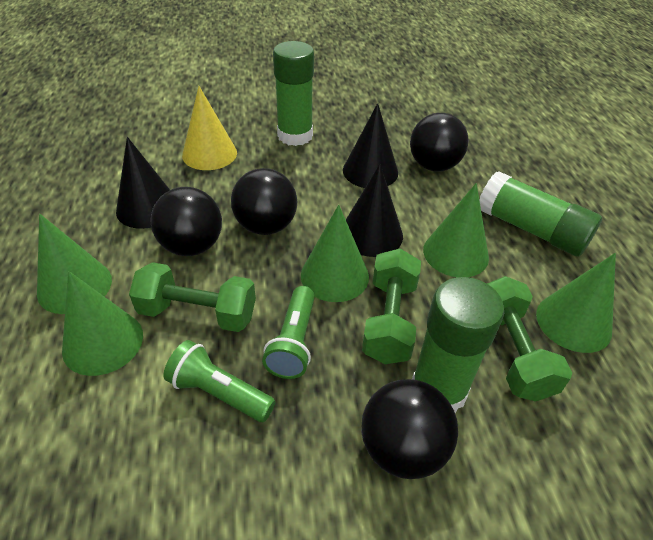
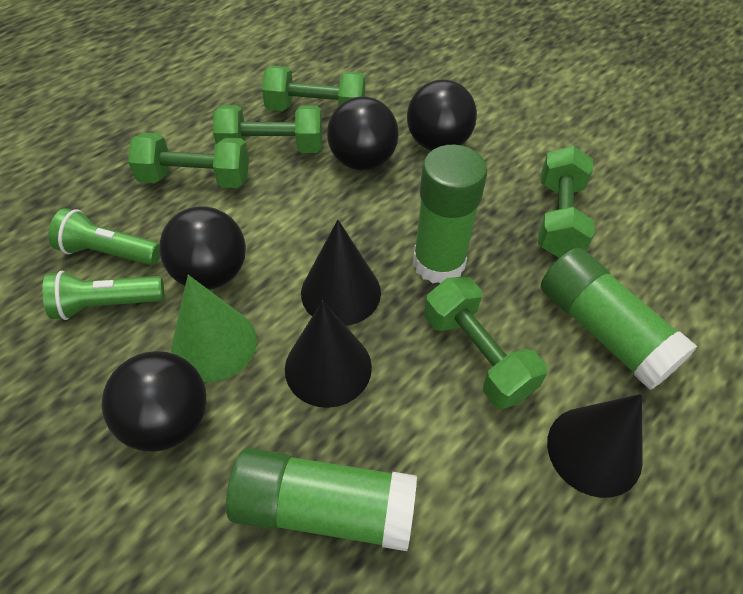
green cone: 5 -> 1
green dumbbell: 3 -> 5
yellow cone: 1 -> 0

